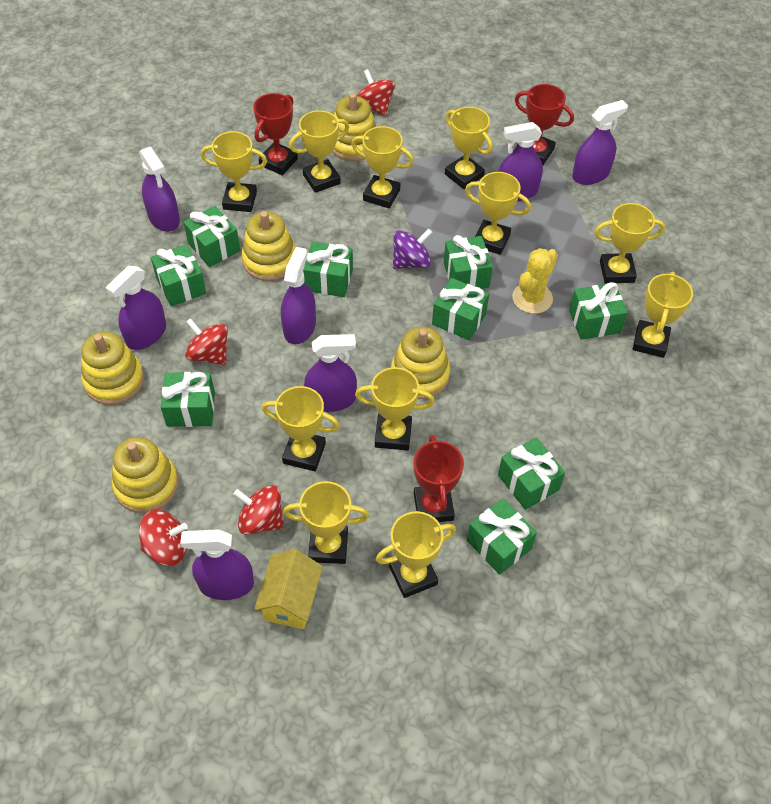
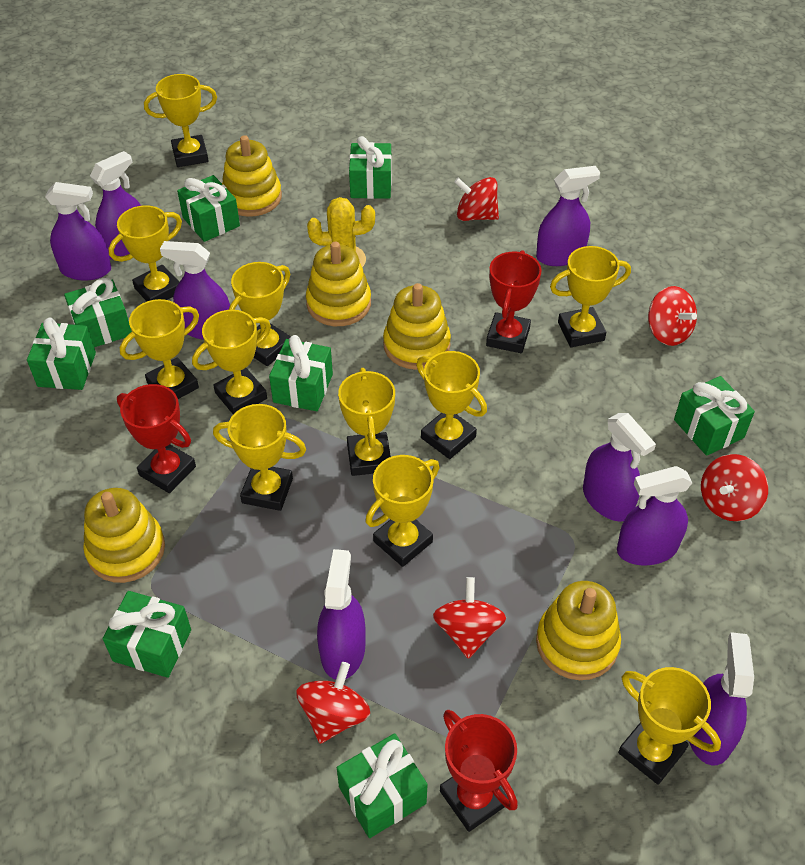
green gift: 9 -> 8
purple spinning top: 1 -> 0
purple spray bottle: 7 -> 8
red spinning top: 4 -> 5
yellow house: 1 -> 0

